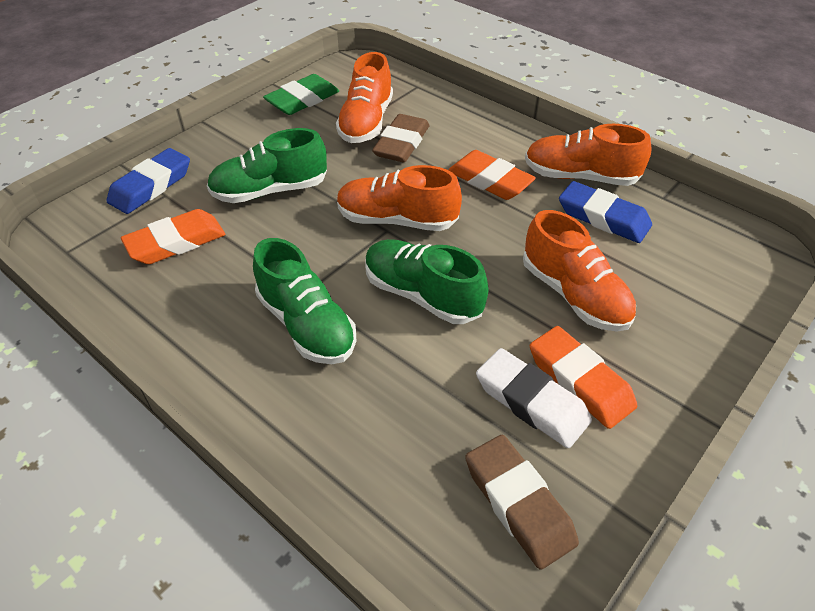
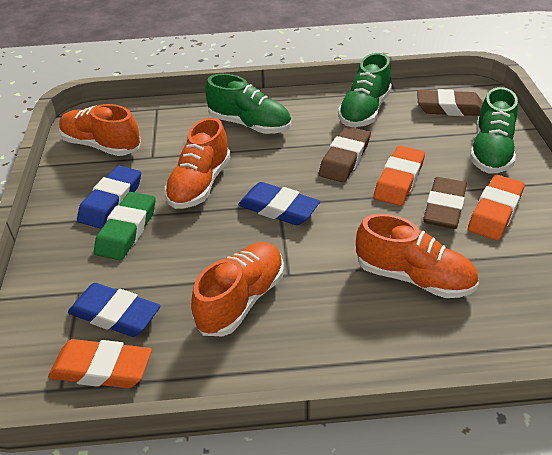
blue eraser: 2 -> 3
brown eraser: 2 -> 3
white eraser: 1 -> 0

